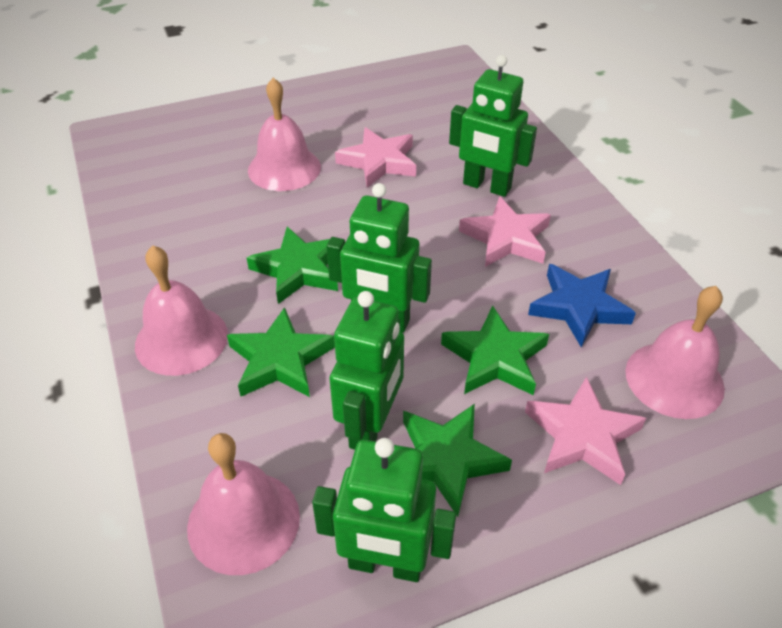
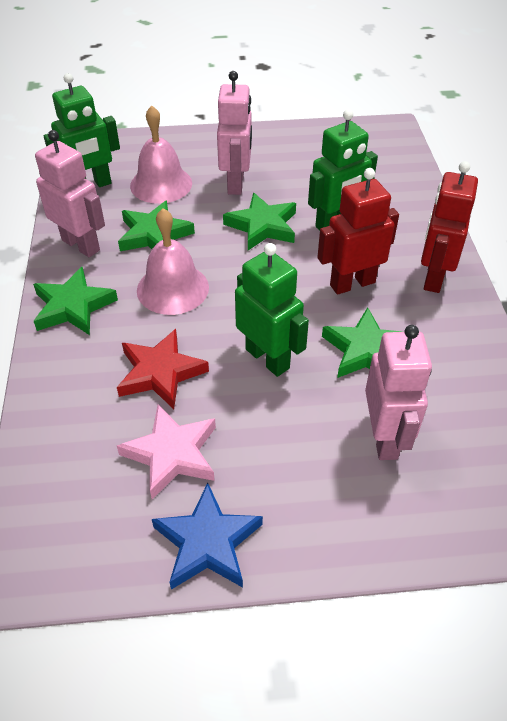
green robot: 4 -> 3
pink bell: 4 -> 2
pink robot: 0 -> 3
pink star: 3 -> 1
red robot: 0 -> 2
red star: 0 -> 1

